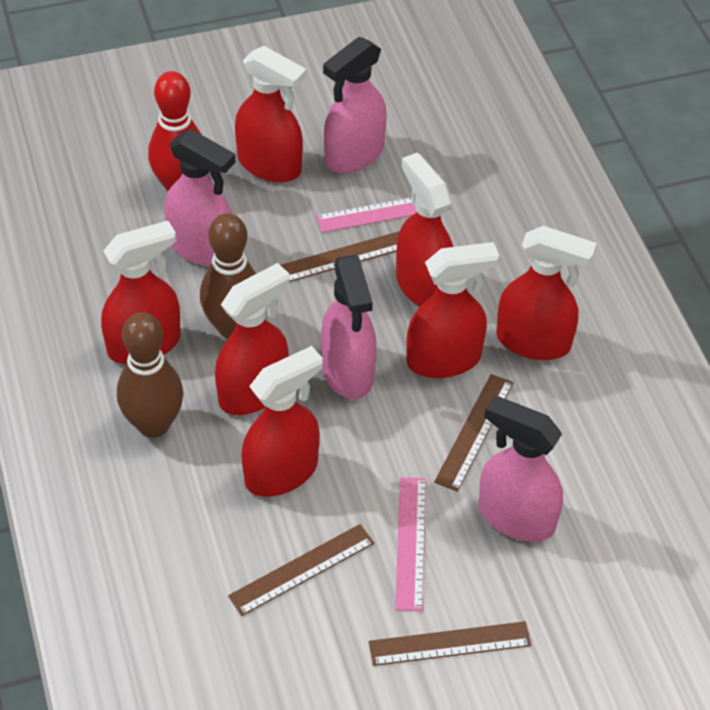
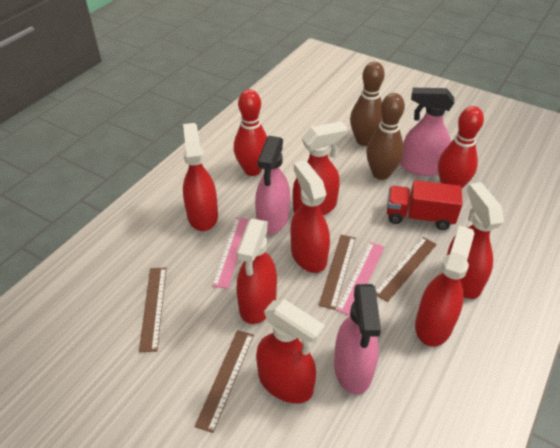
pink spray bottle: 4 -> 3
red bowling pin: 1 -> 2
red truck: 0 -> 1

